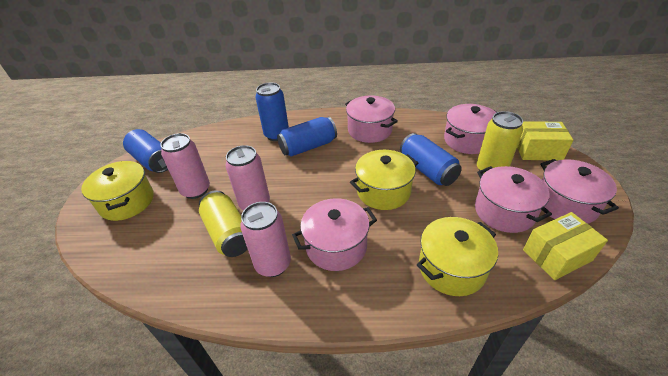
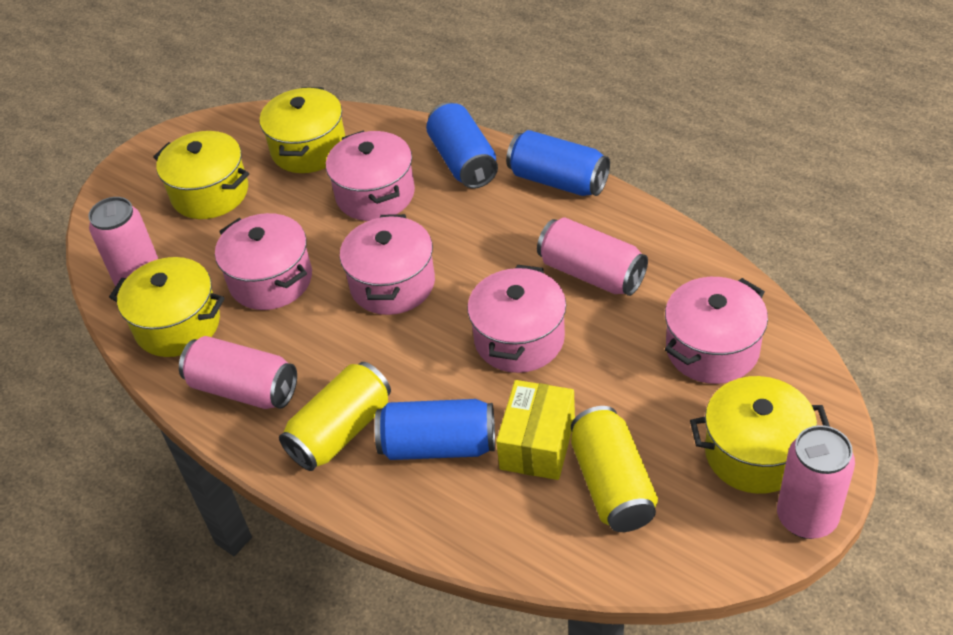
blue can: 4 -> 3
pink can: 3 -> 4
yellow box: 2 -> 1
yellow pot: 3 -> 4

